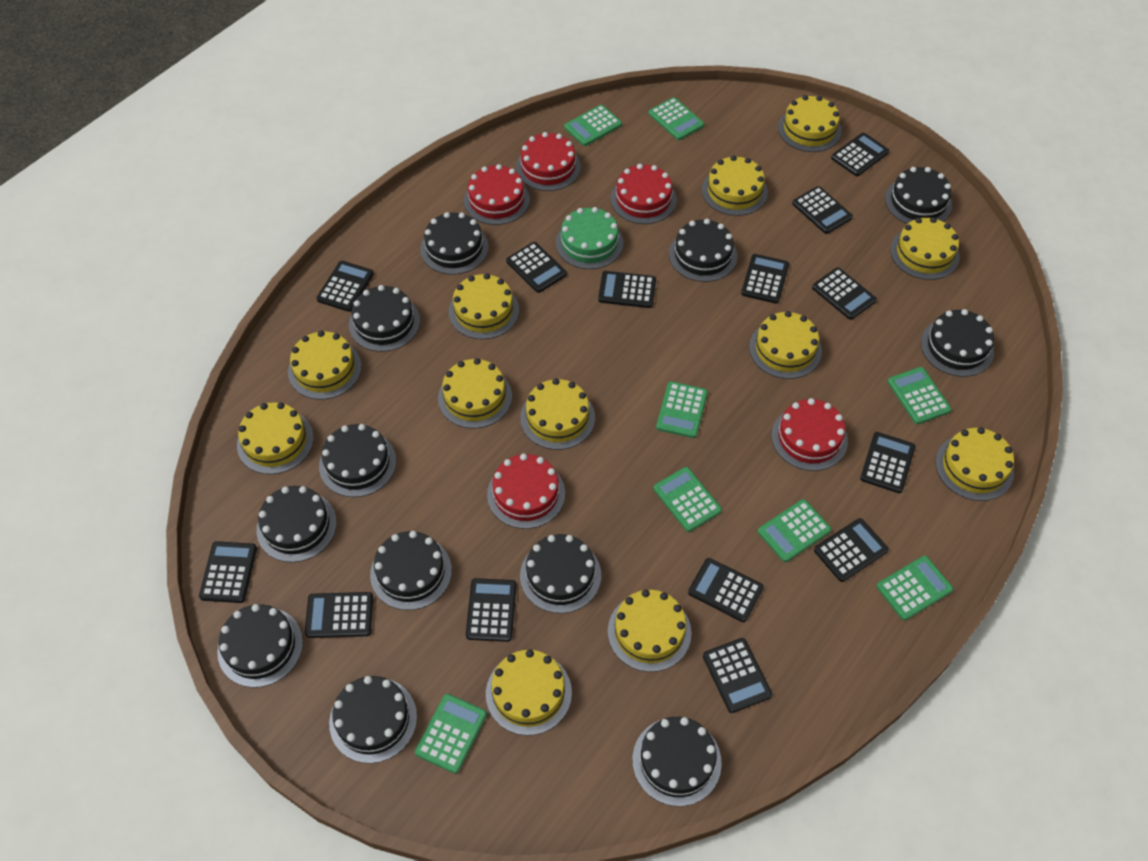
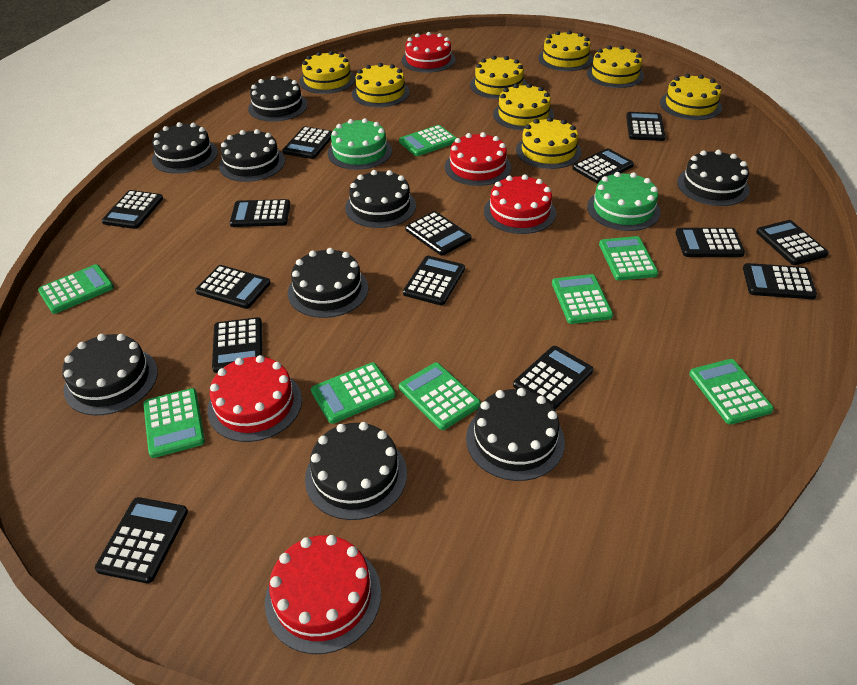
black cake: 12 -> 9
green cake: 1 -> 2
yellow cake: 12 -> 8

